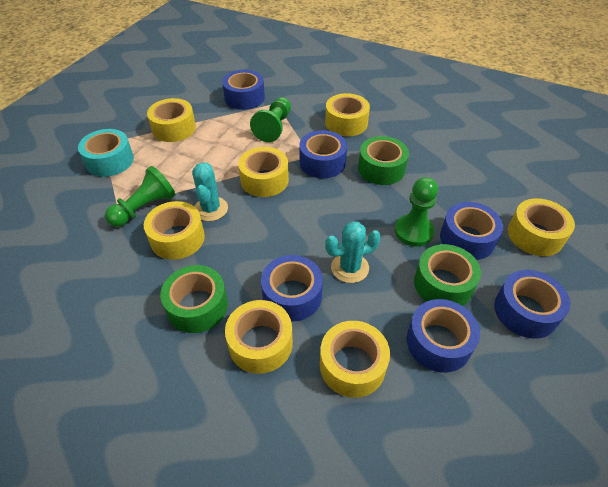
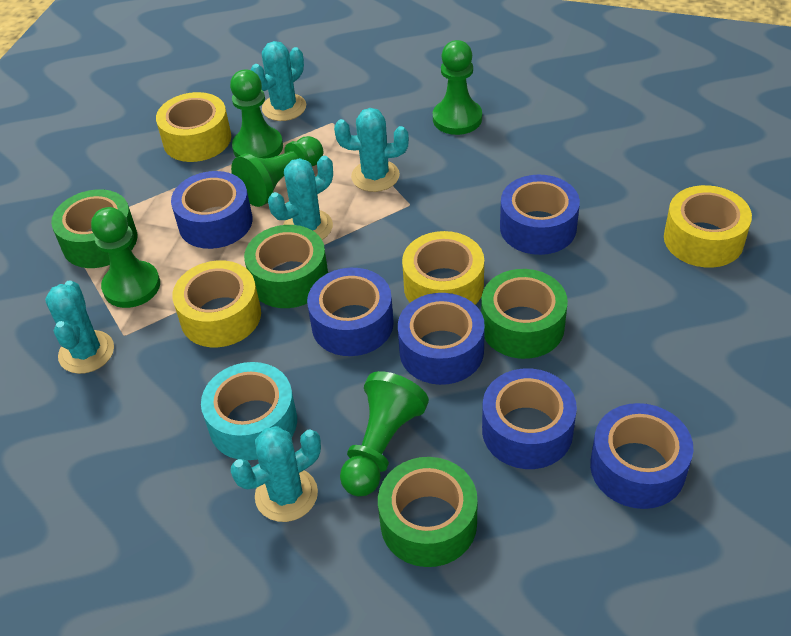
green pawn: 3 -> 5
green tape: 3 -> 4
turquoise cactus: 2 -> 5
yellow tape: 7 -> 4

